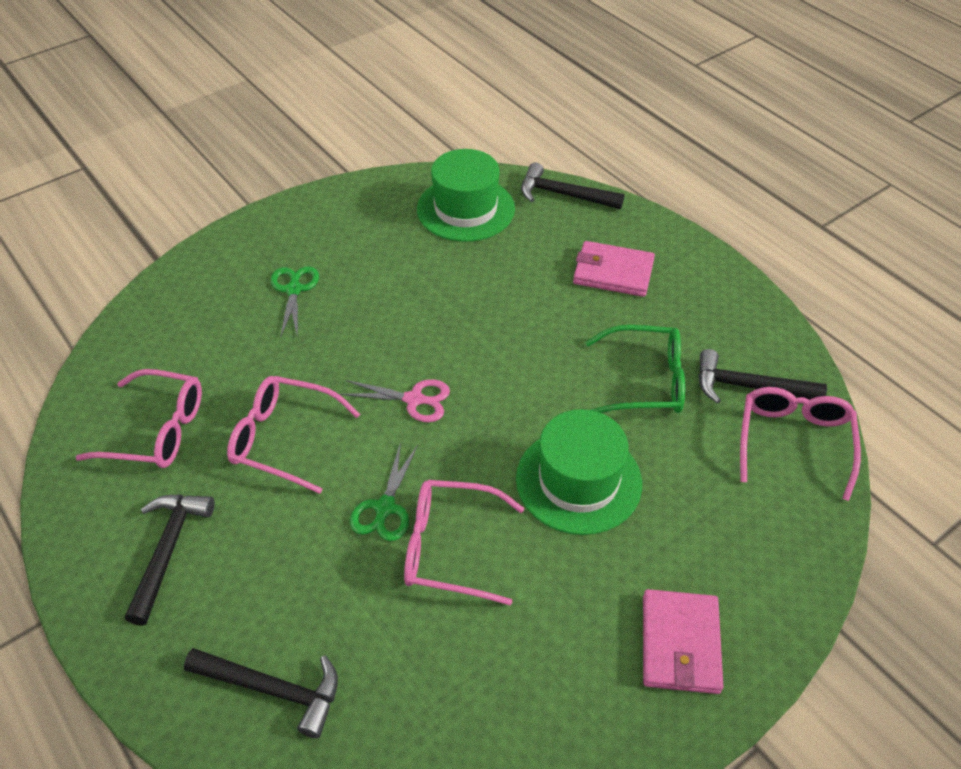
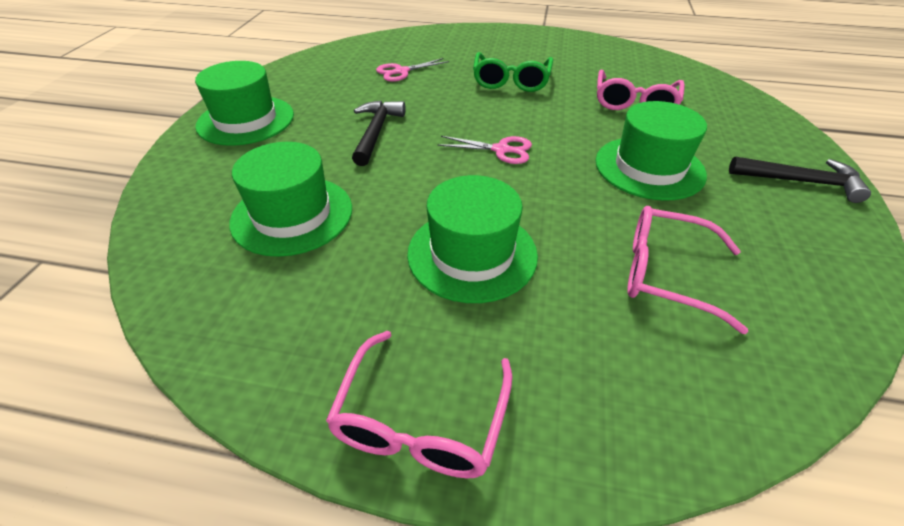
black hammer: 4 -> 2
green hat: 2 -> 4
green scissors: 2 -> 0
pink glasses: 4 -> 3
pink scissors: 1 -> 2
pink wallet: 2 -> 0

